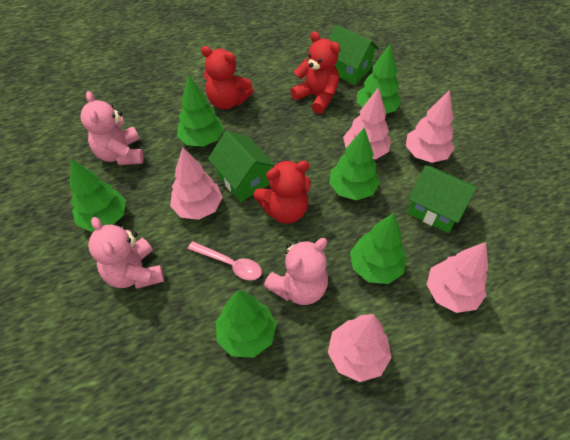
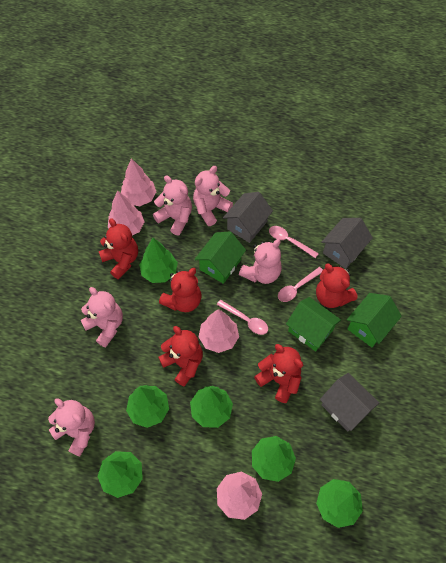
grey house: 0 -> 3
pink spoon: 1 -> 3
pink teddy bear: 3 -> 5
pink tree: 5 -> 4
red teddy bear: 3 -> 5

